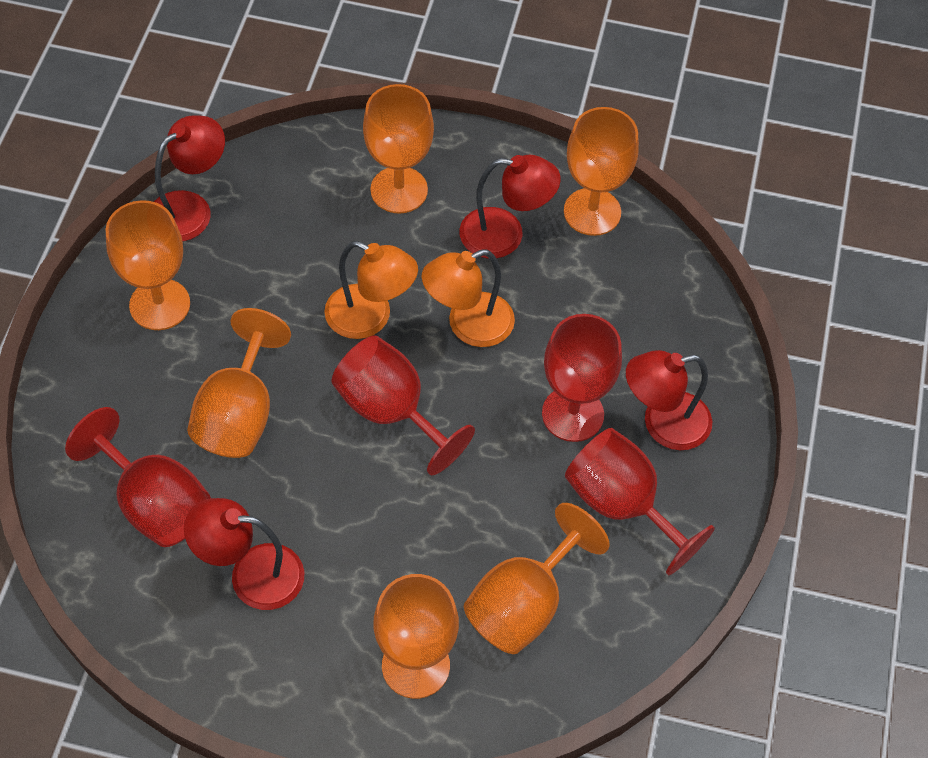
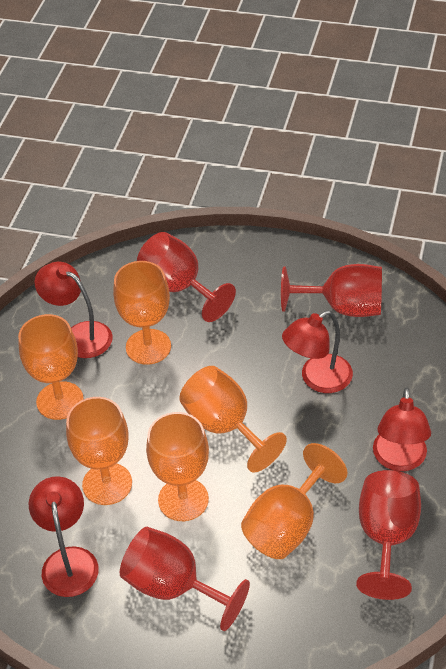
orange lamp: 2 -> 0

